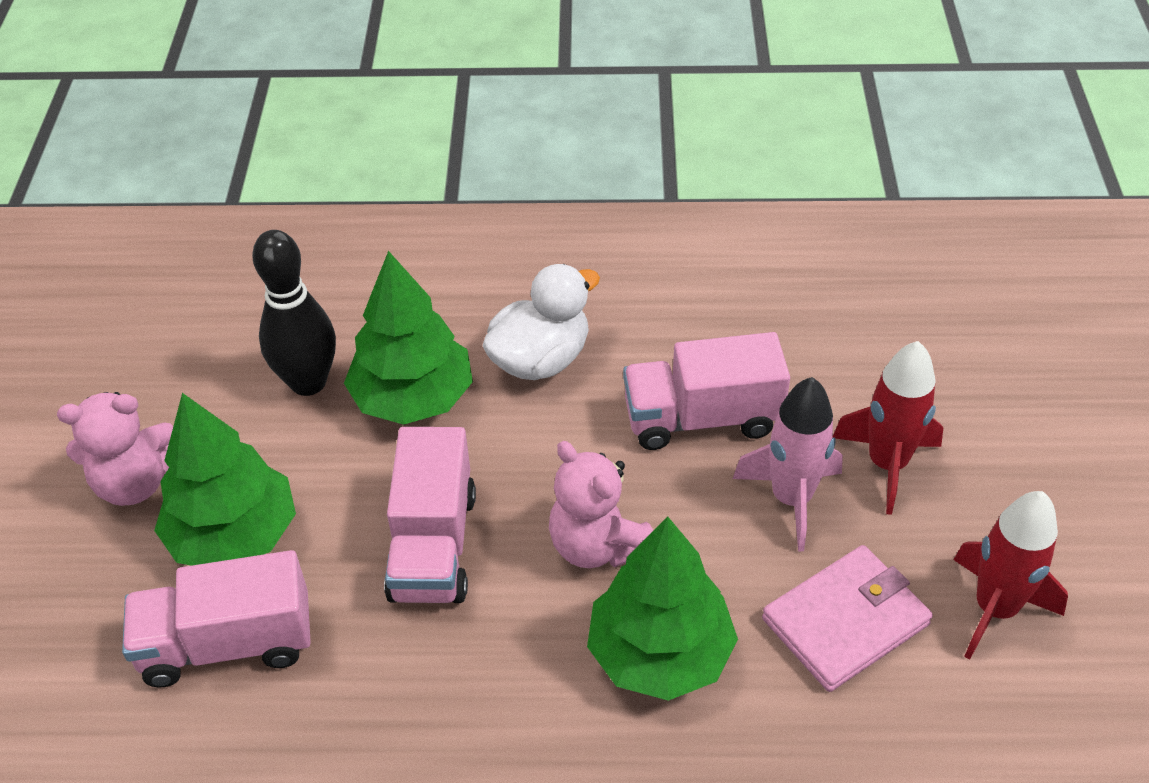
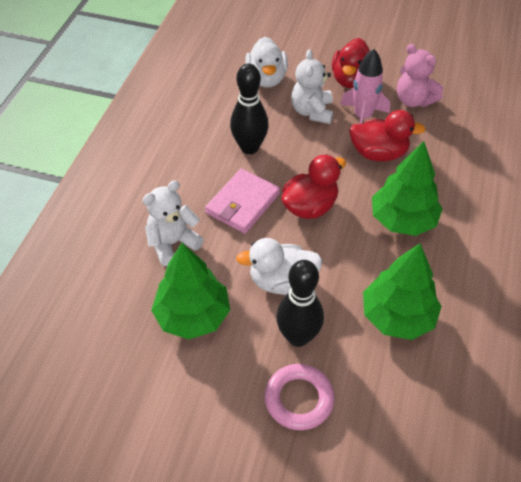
black bowling pin: 1 -> 2
pink ring: 0 -> 1
pink teddy bear: 2 -> 1
pink truck: 3 -> 0
red duck: 0 -> 3
red rocket: 2 -> 0
white duck: 1 -> 2
white teddy bear: 0 -> 2

